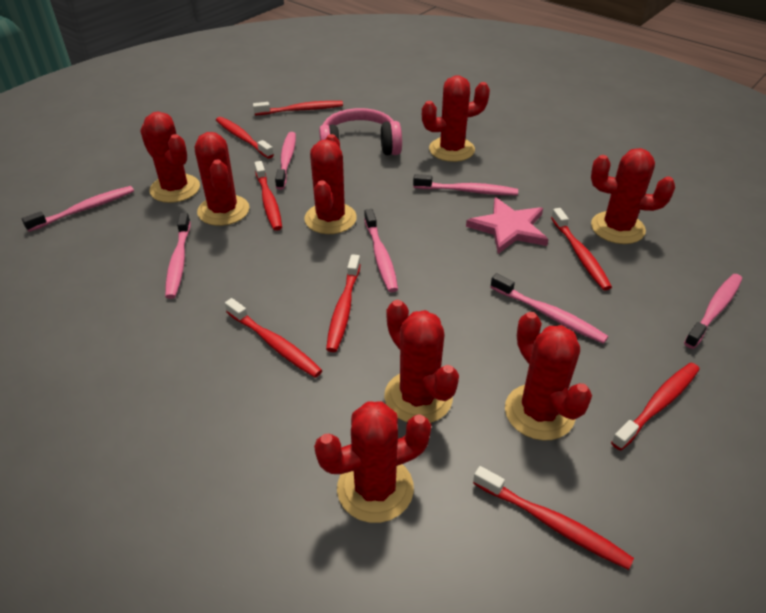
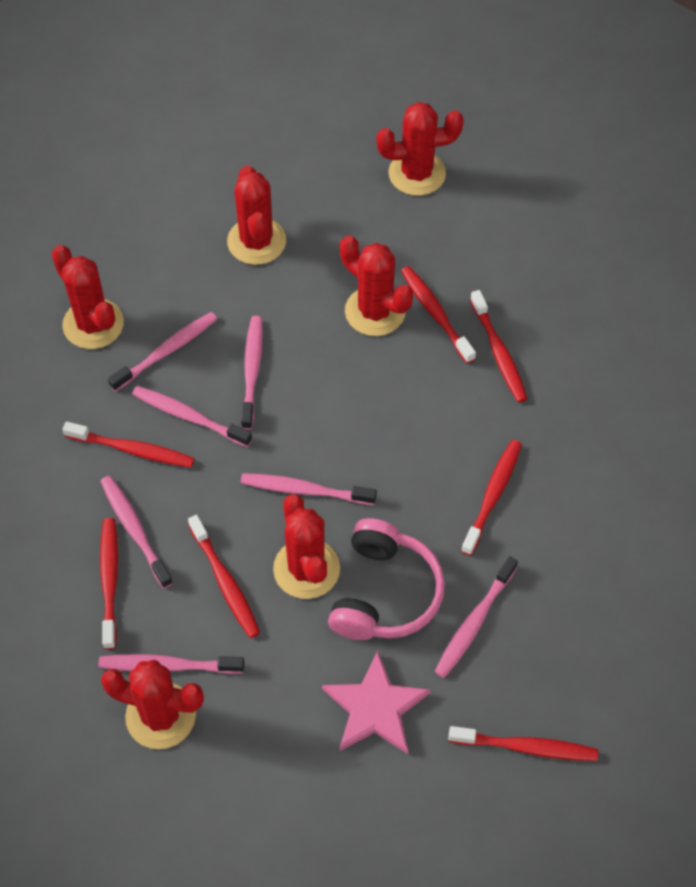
red cactus: 8 -> 6
red toothbrush: 8 -> 7

